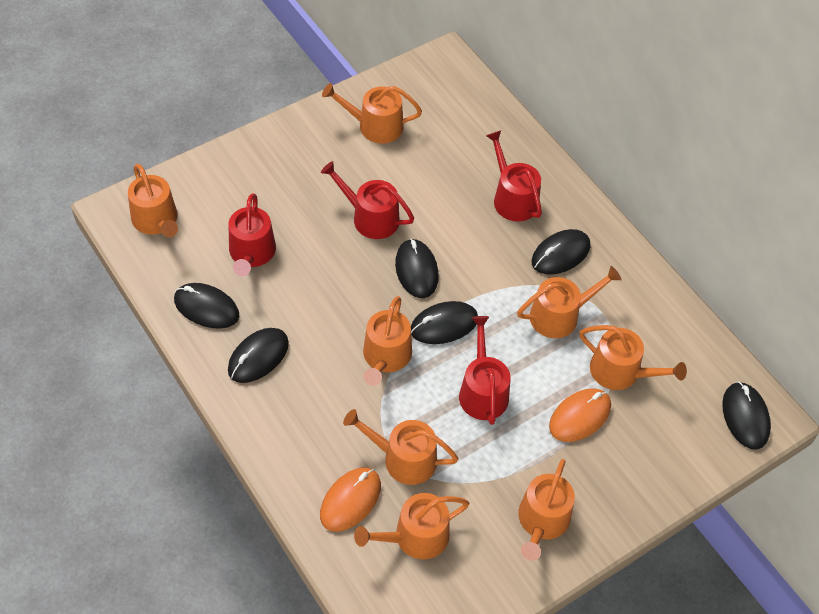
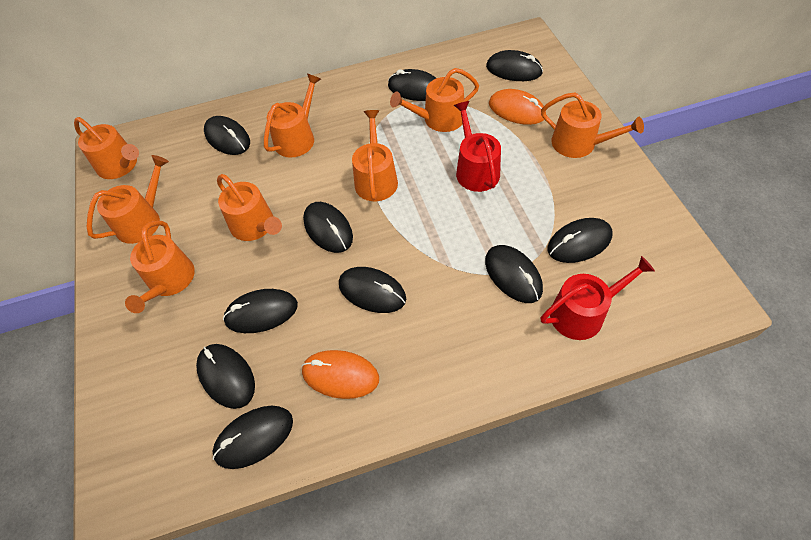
black mouse: 6 -> 10
red watering can: 4 -> 2

